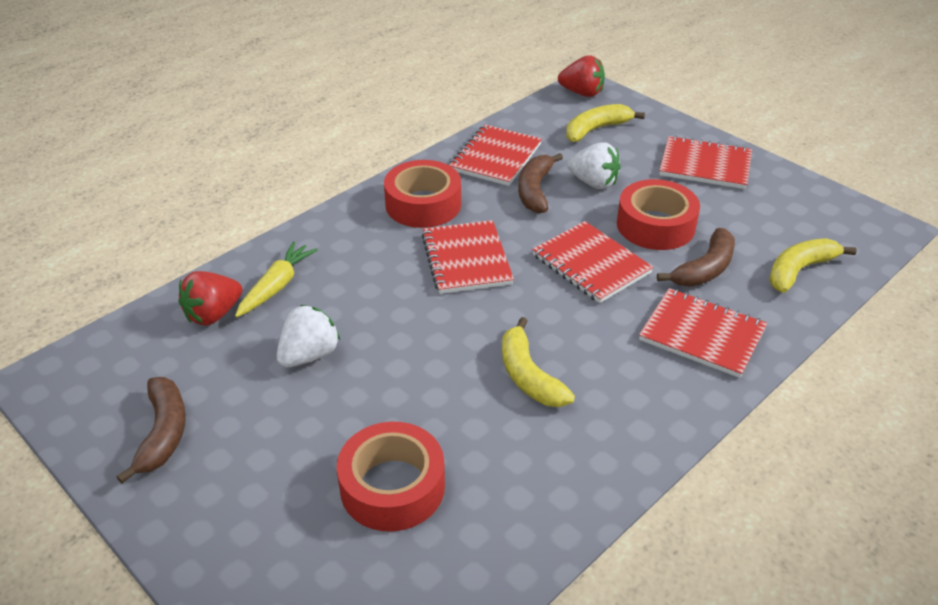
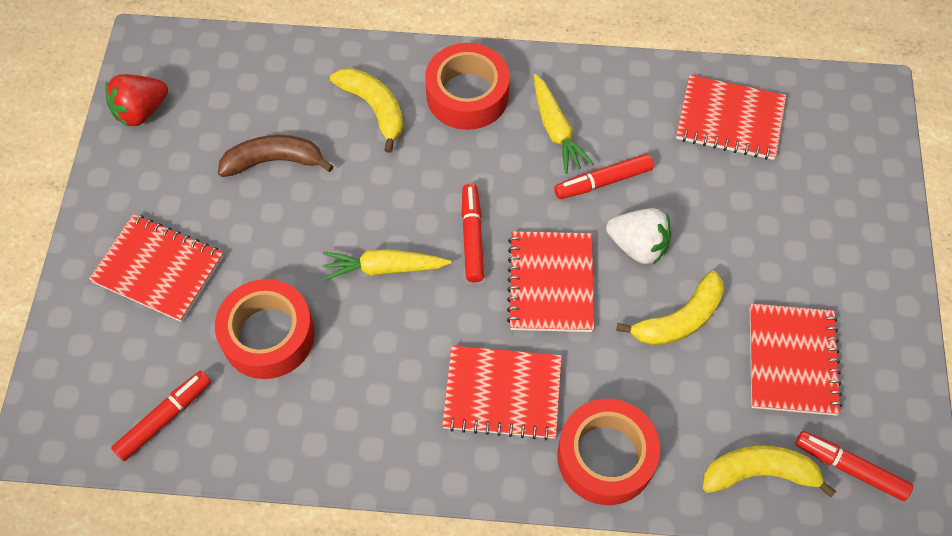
brown banana: 3 -> 1
red marker: 0 -> 4
red strawberry: 2 -> 1
white strawberry: 2 -> 1
yellow carrot: 1 -> 2

